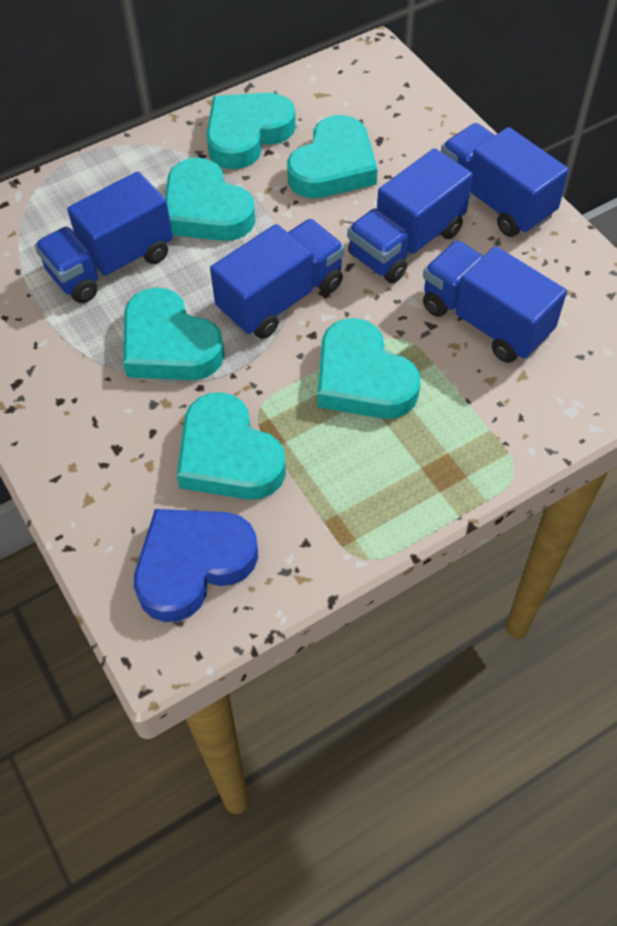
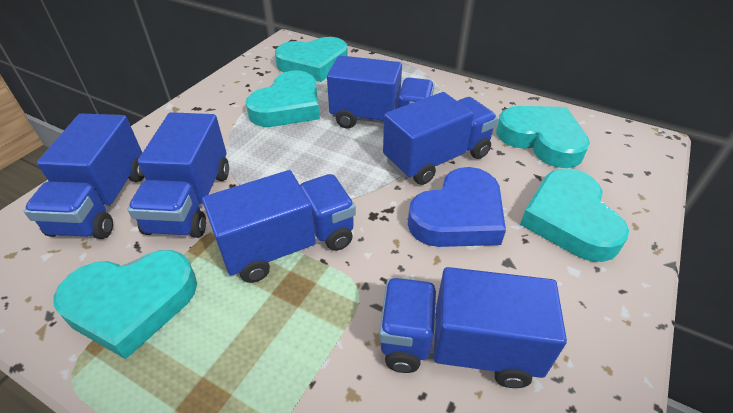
blue truck: 5 -> 6
turquoise heart: 6 -> 5

